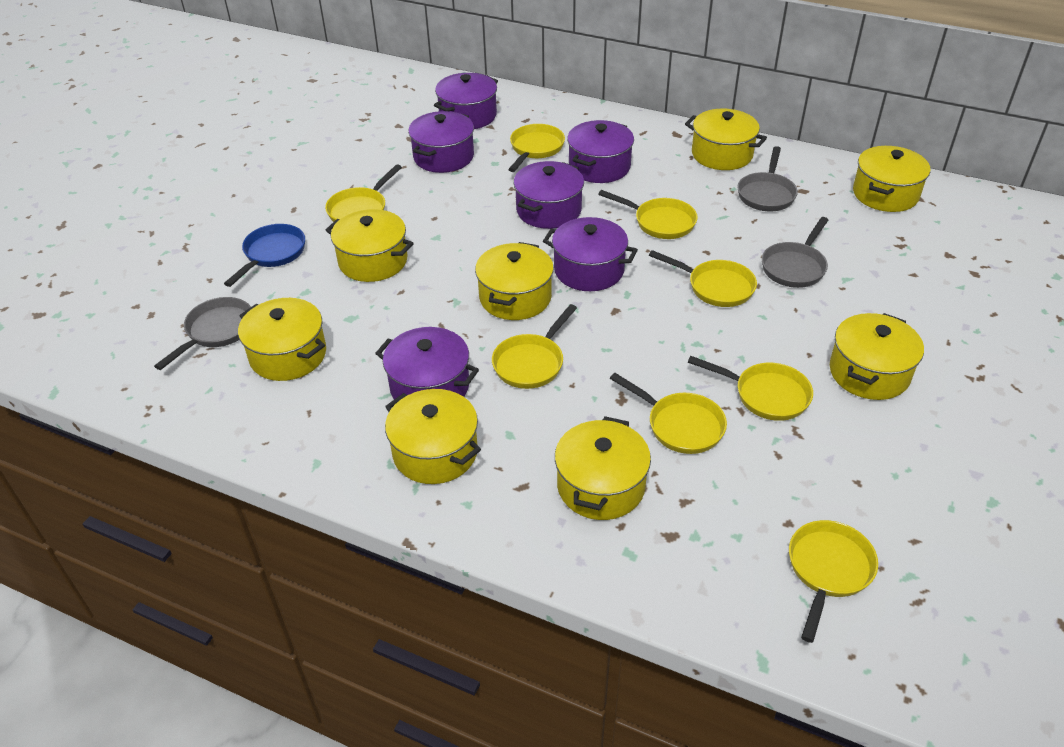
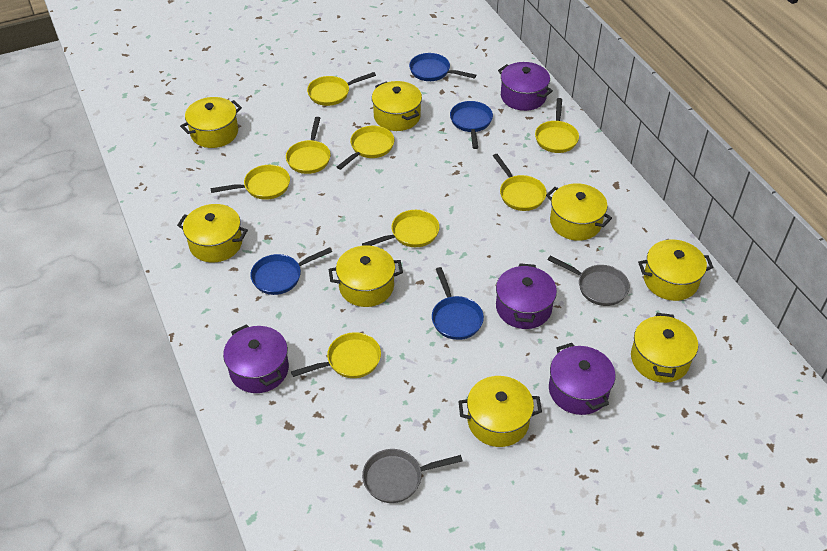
blue pan: 1 -> 4
grey pan: 3 -> 2
purple pot: 6 -> 4

